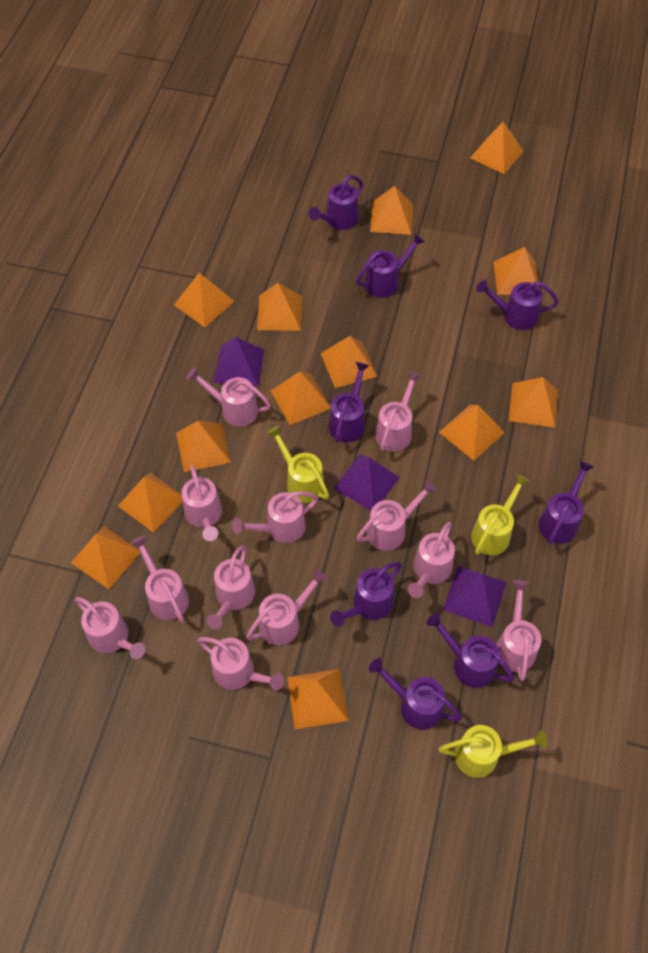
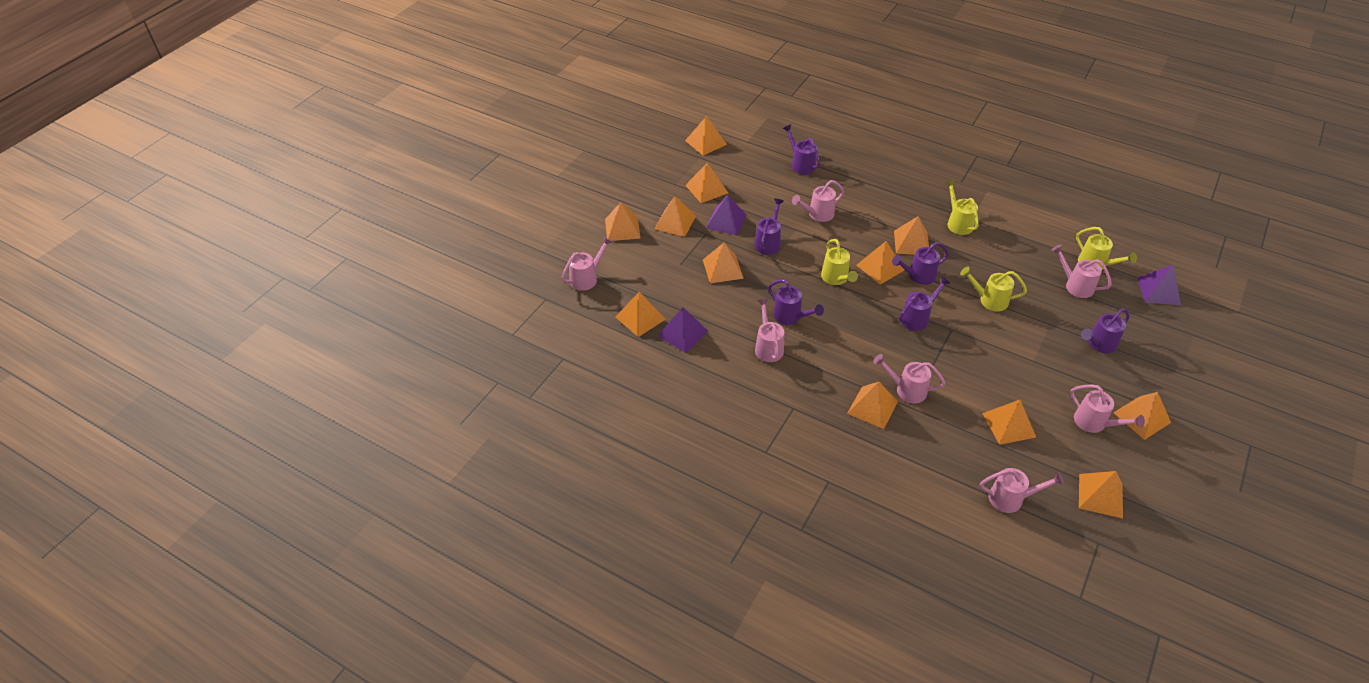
orange pyramid: 13 -> 12
pink watering can: 12 -> 7
purple watering can: 8 -> 6
yellow watering can: 3 -> 4

